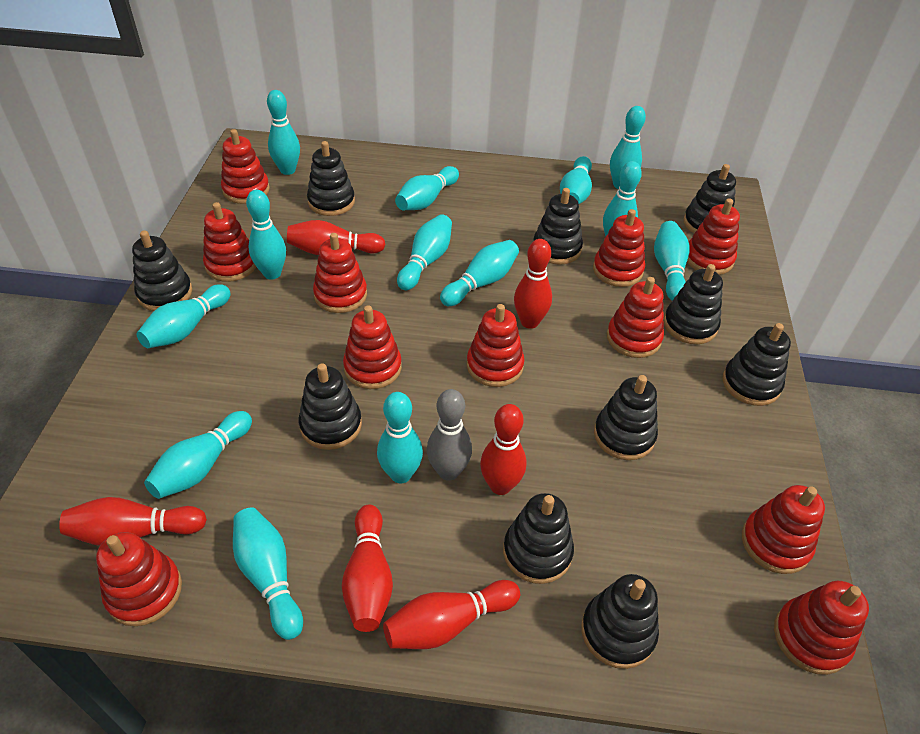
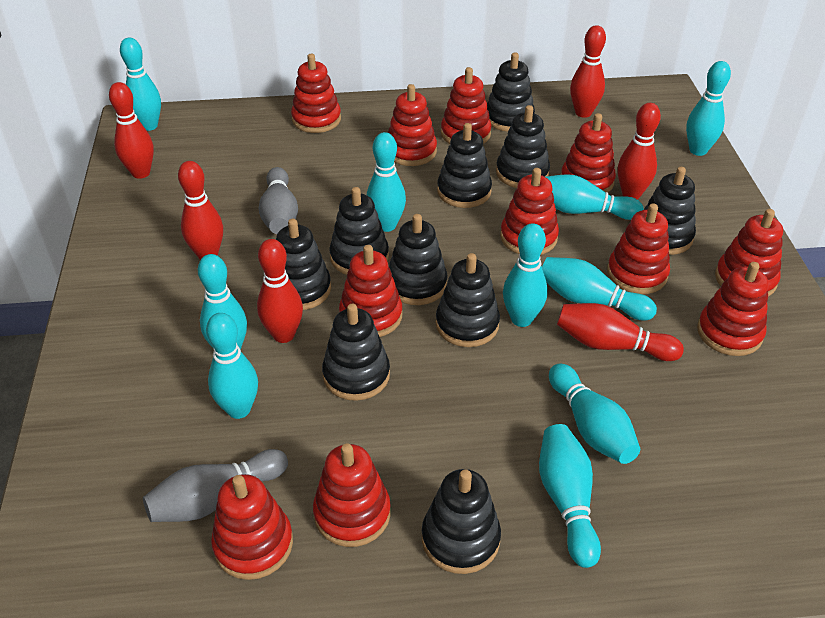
grey bowling pin: 1 -> 2
turquoise bowling pin: 13 -> 10

